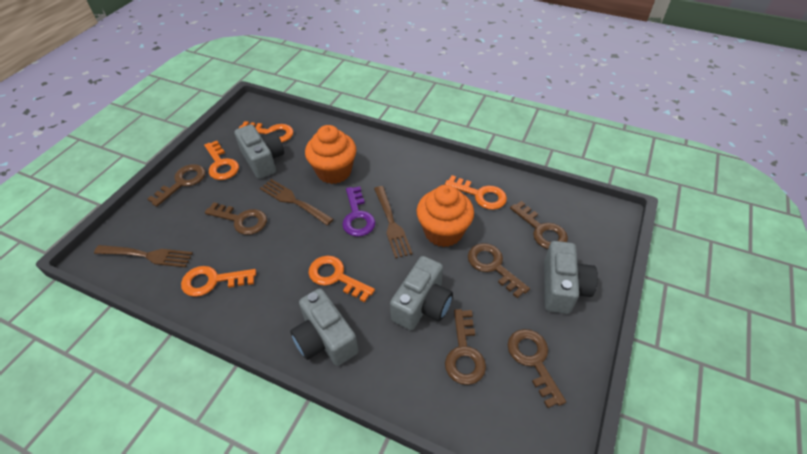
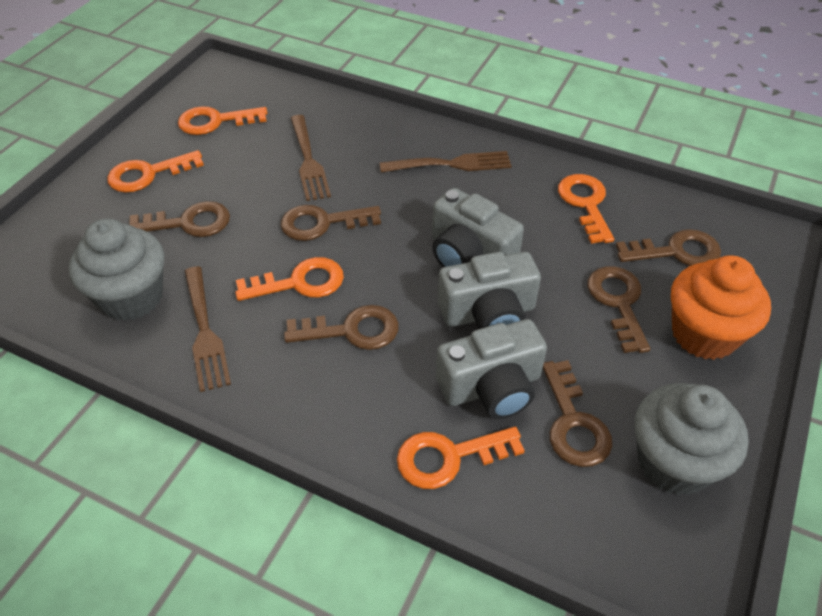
grey camera: 4 -> 3
grey cupcake: 0 -> 2
orange cupcake: 2 -> 1
purple key: 1 -> 0

